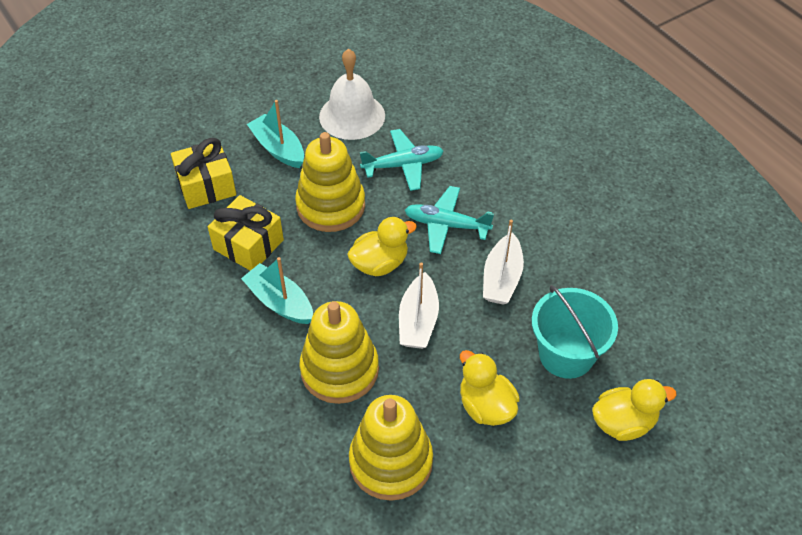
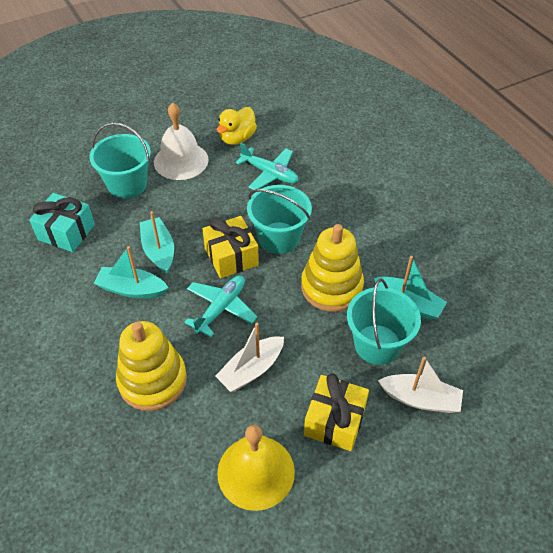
turquoise boat: 2 -> 3
turquoise bucket: 1 -> 3
turquoise gift: 0 -> 1
yellow bell: 0 -> 1
yellow duck: 3 -> 1
yellow stacking toy: 3 -> 2

